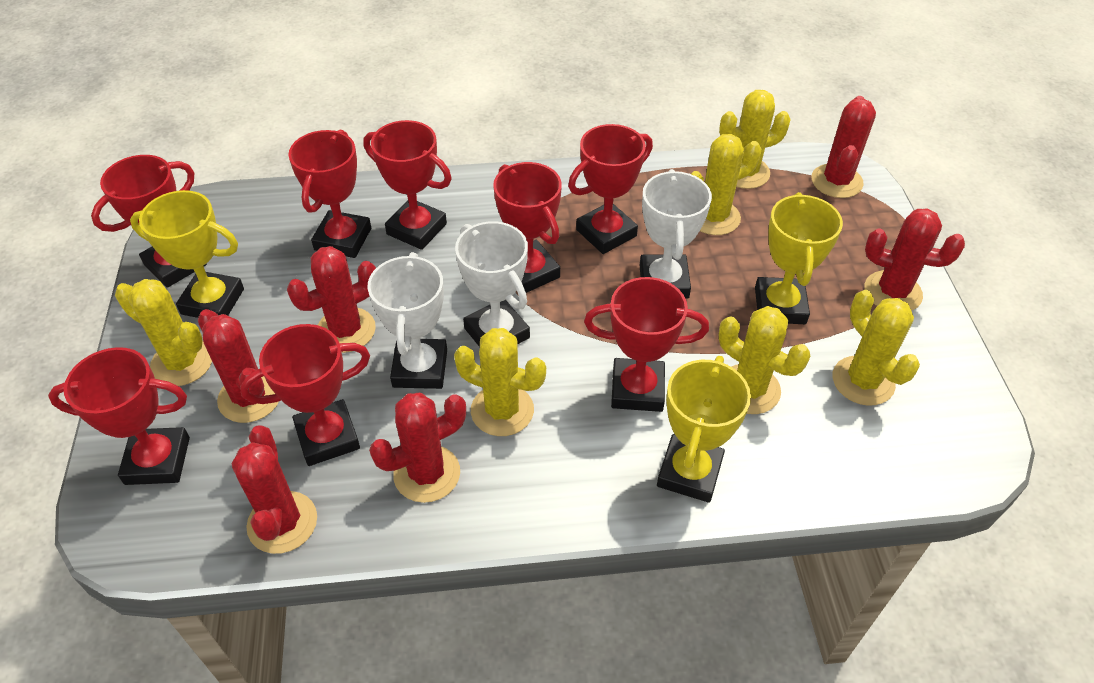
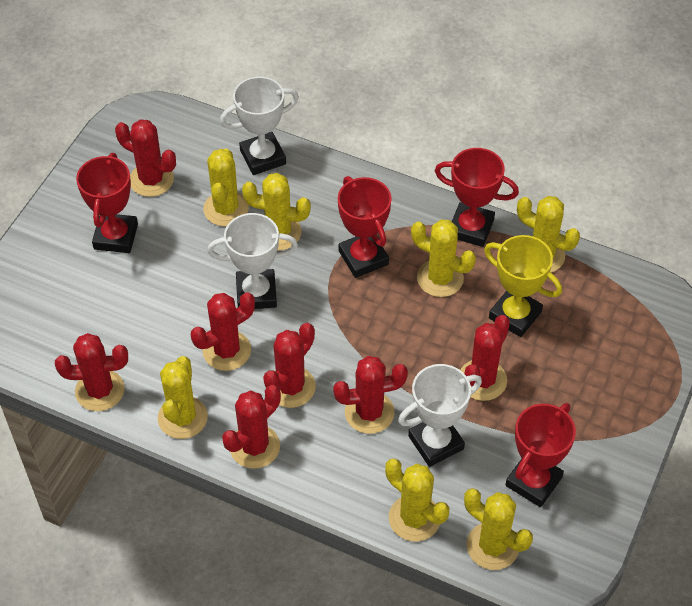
red cactus: 6 -> 7
red trophy: 8 -> 4
yellow cactus: 6 -> 7
yellow trophy: 3 -> 1

